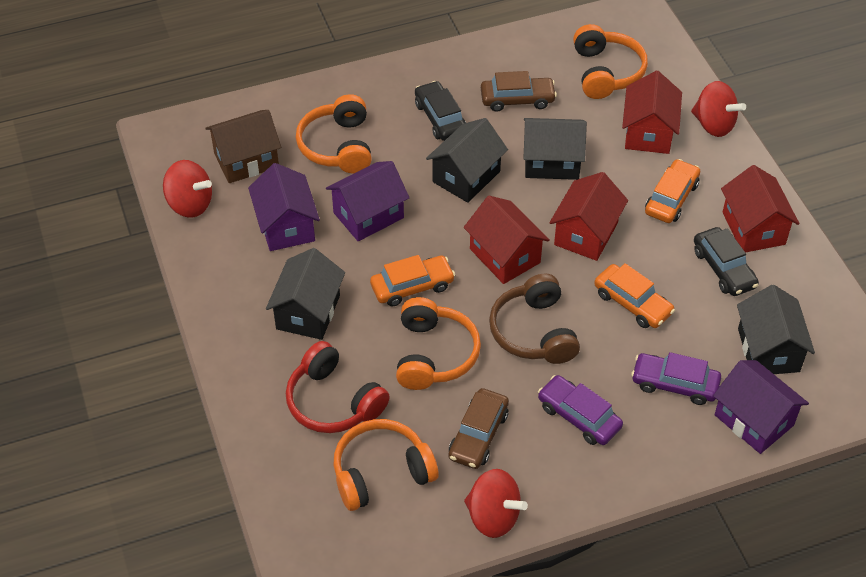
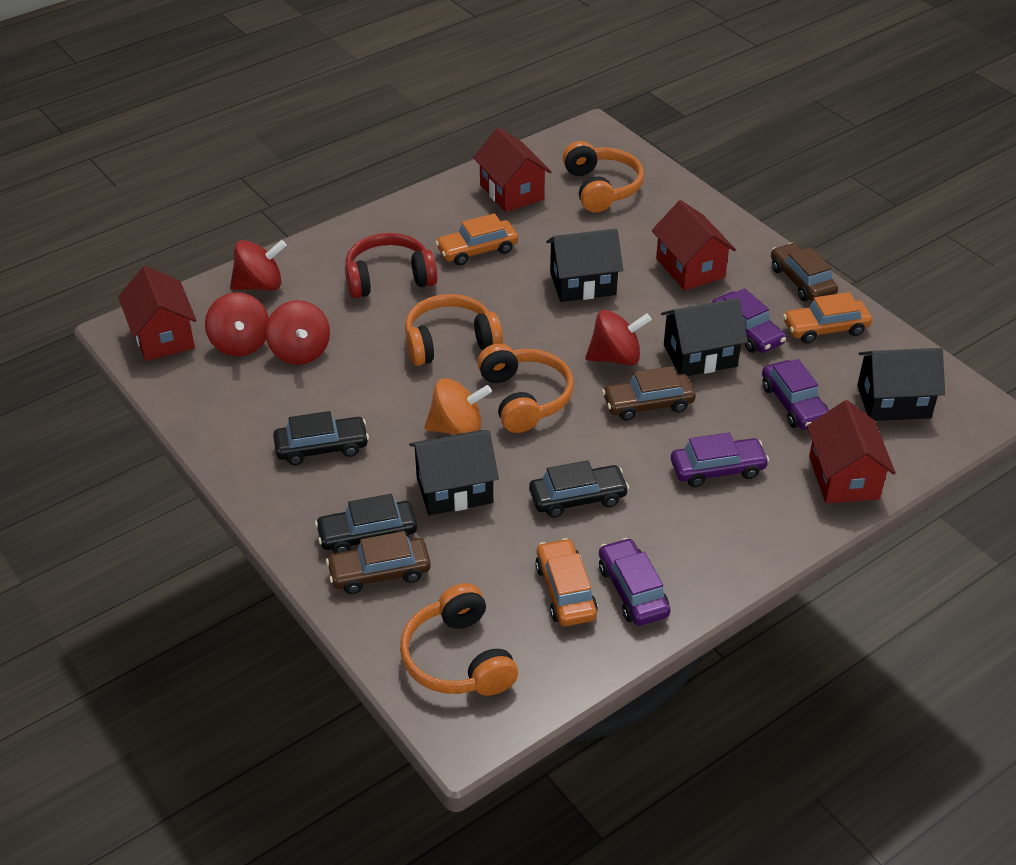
black car: 2 -> 3
brown car: 2 -> 3
brown headphones: 1 -> 0
brown house: 1 -> 0
orange spinning top: 0 -> 1
purple car: 2 -> 4
purple house: 3 -> 0
red spinning top: 3 -> 4

